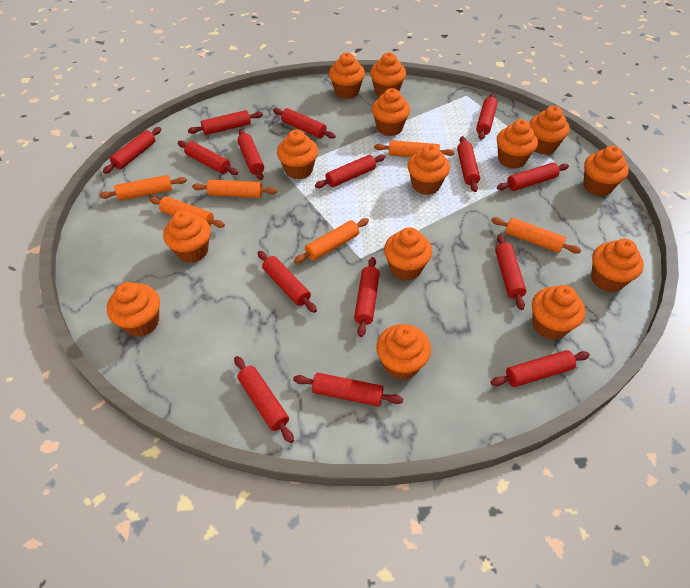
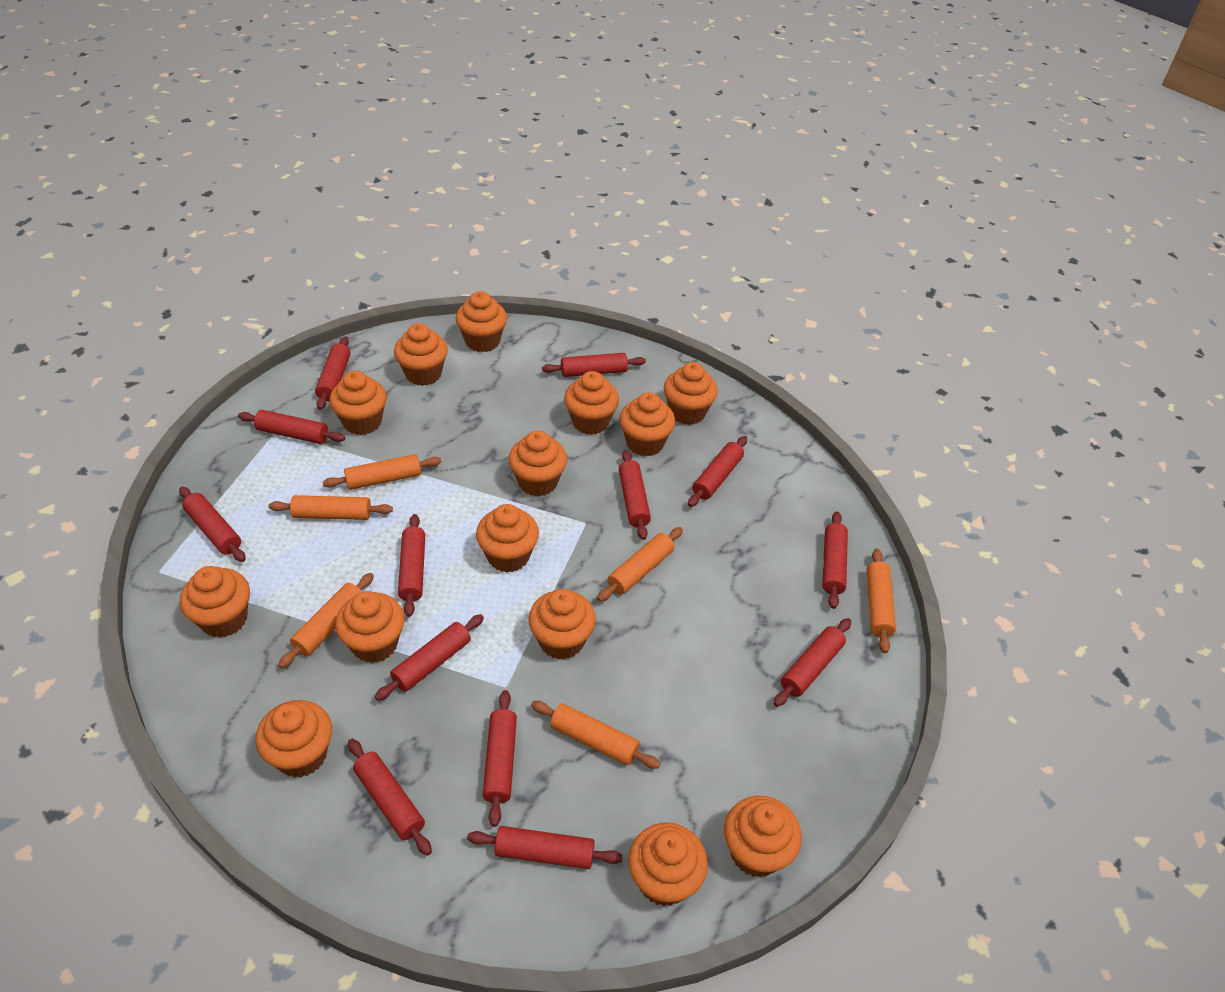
red rolling pin: 15 -> 13

